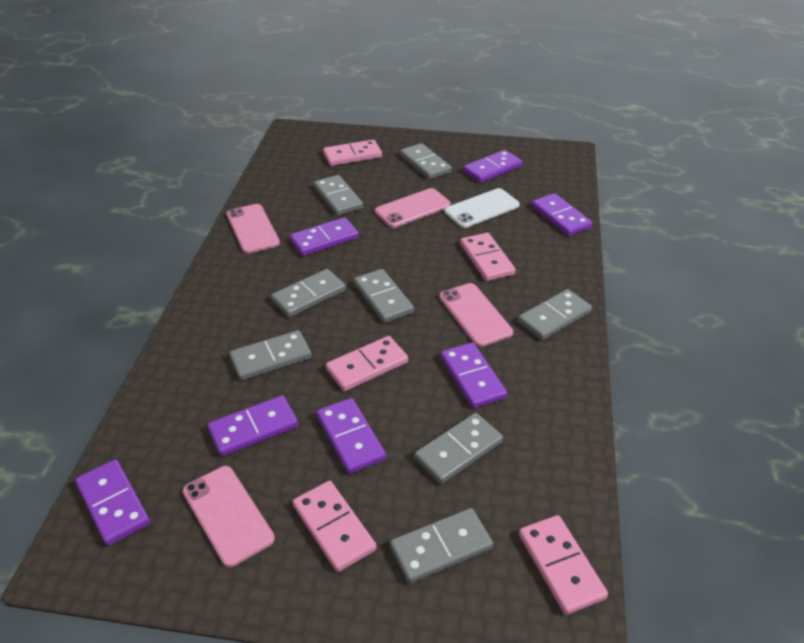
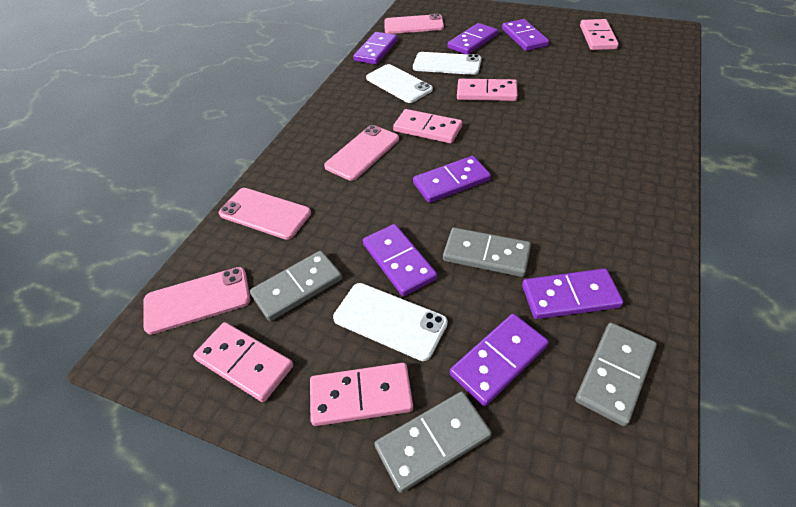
grey domino: 8 -> 4
white phone: 1 -> 3

